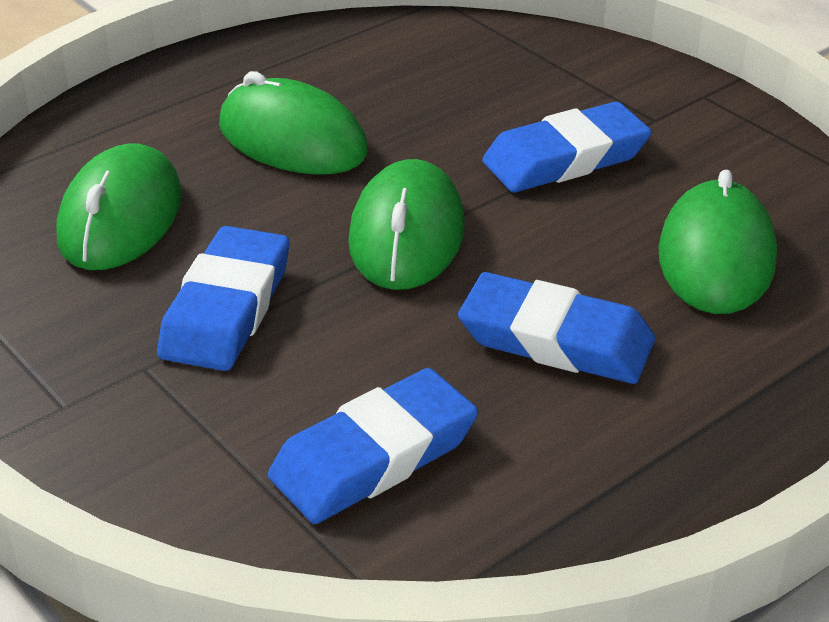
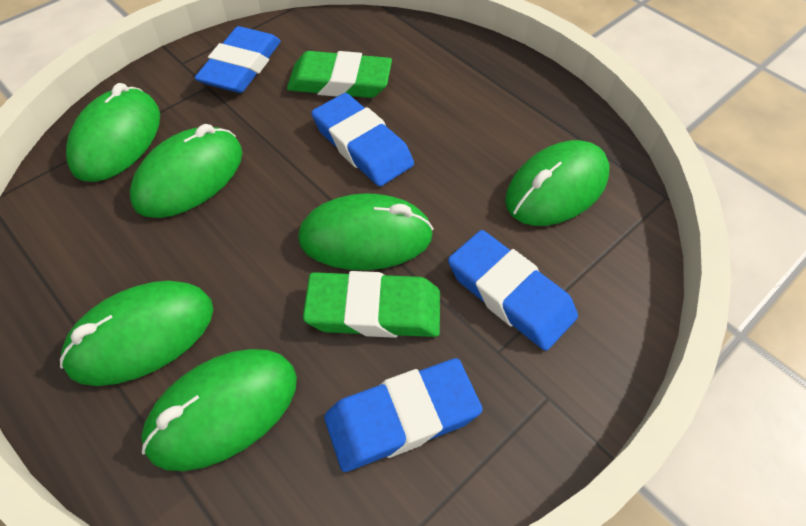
green eraser: 0 -> 2
green mouse: 4 -> 6

